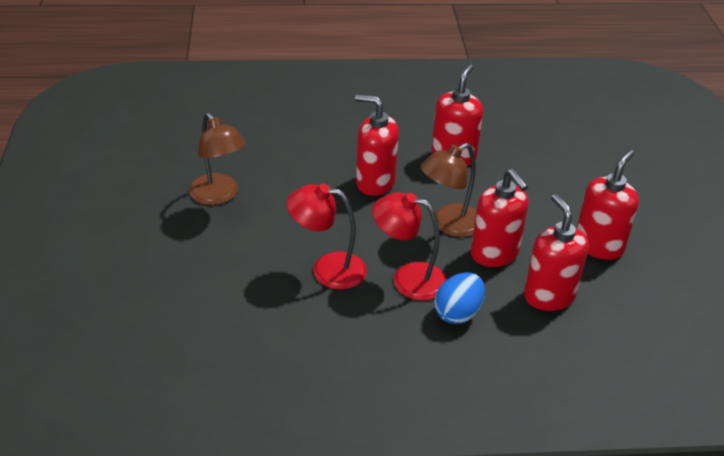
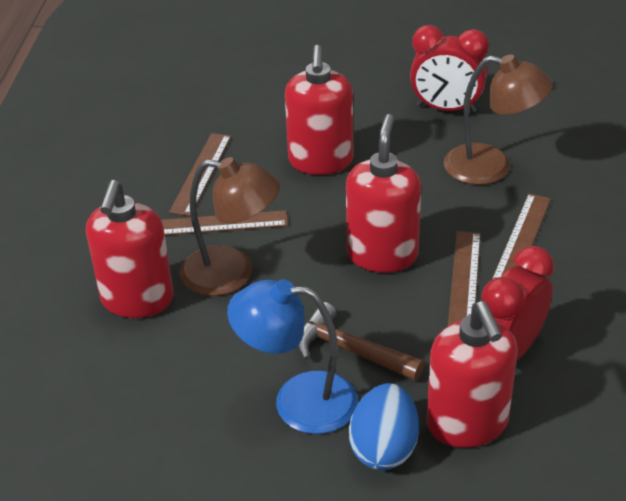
blue lamp: 0 -> 1
brown hammer: 0 -> 1
brown ruler: 0 -> 4
red clock: 0 -> 2
red lamp: 2 -> 0
red soap dispenser: 5 -> 4

